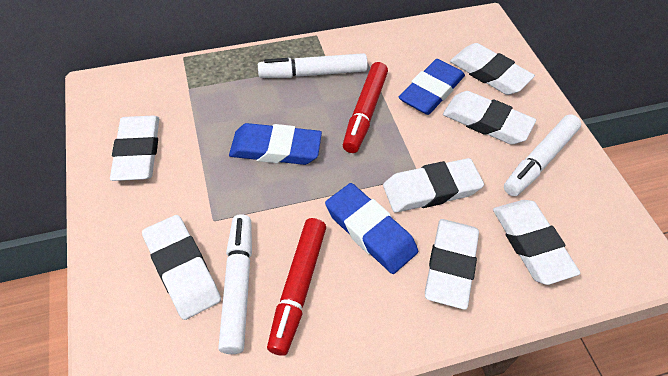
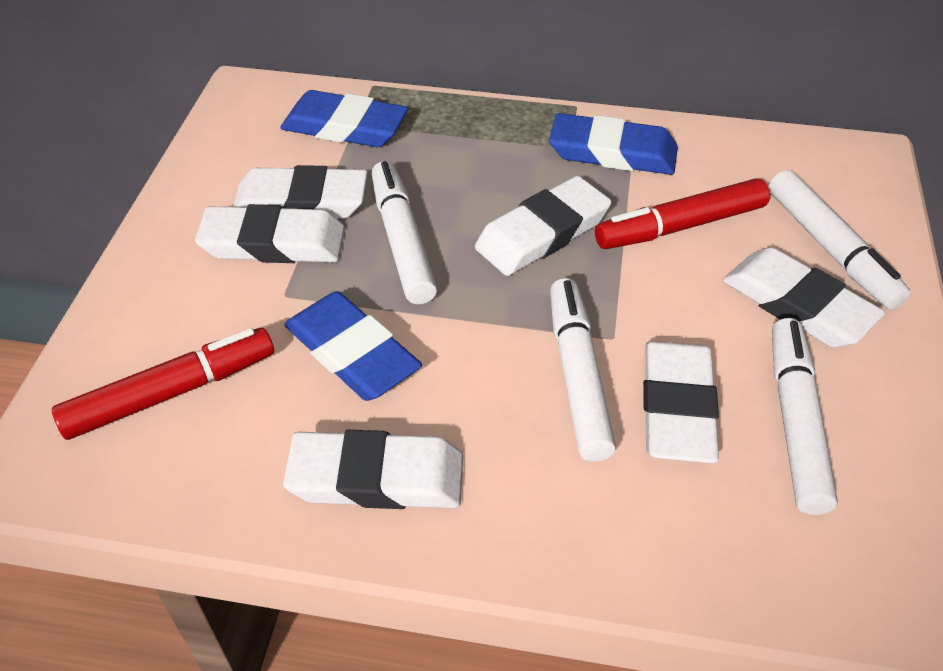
white eraser: 7 -> 6
white marker: 3 -> 4

